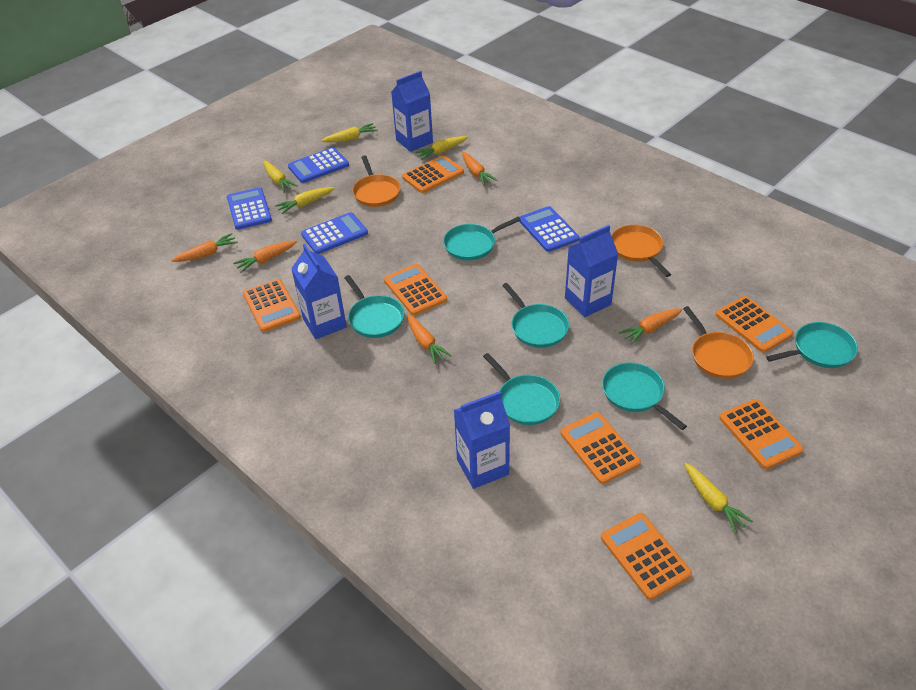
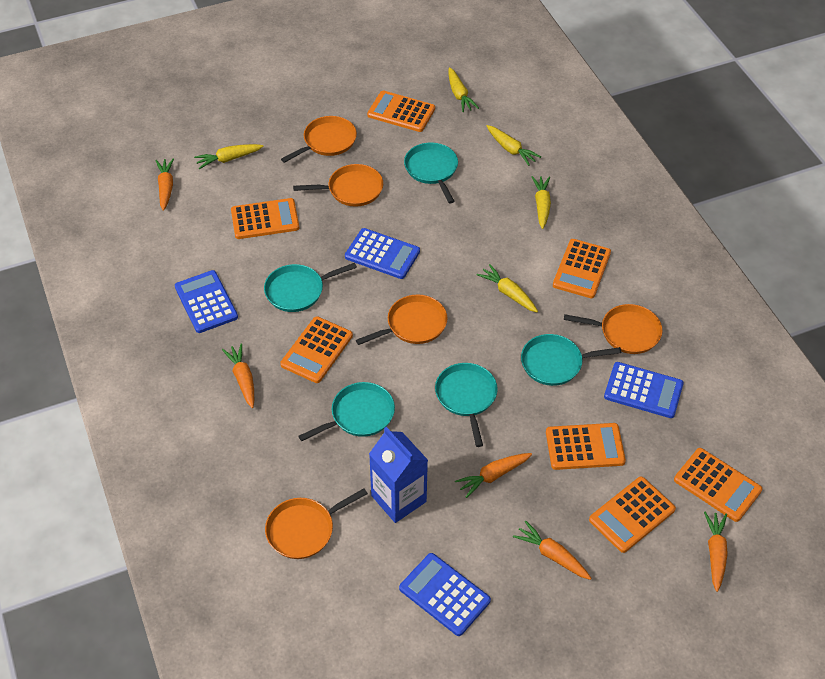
blue carton: 4 -> 1
orange pan: 3 -> 5
turquoise pan: 6 -> 5

